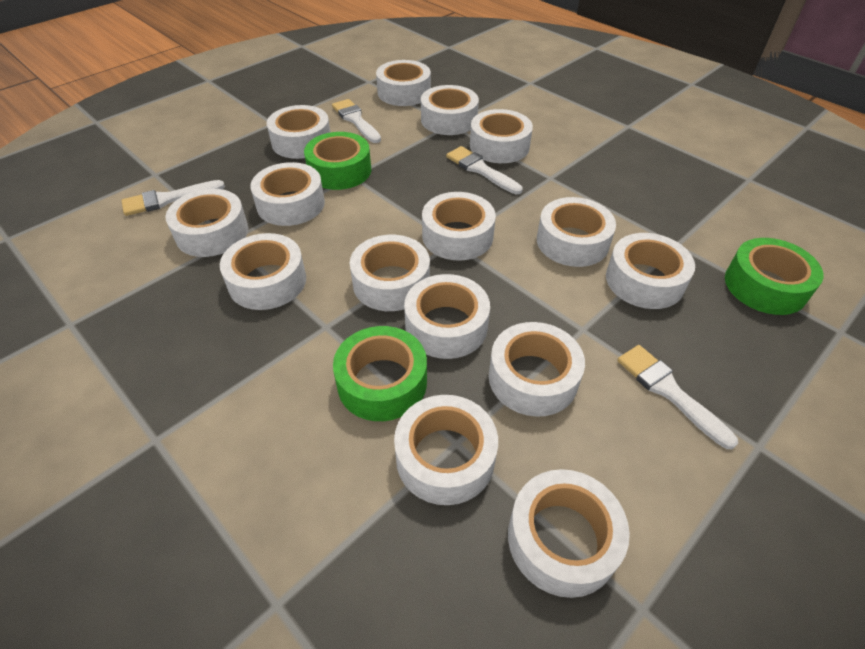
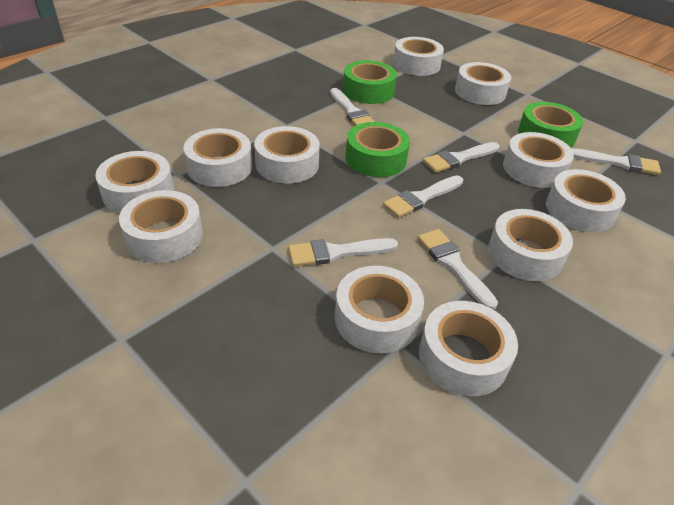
white brush: 4 -> 6
white tape: 15 -> 11

